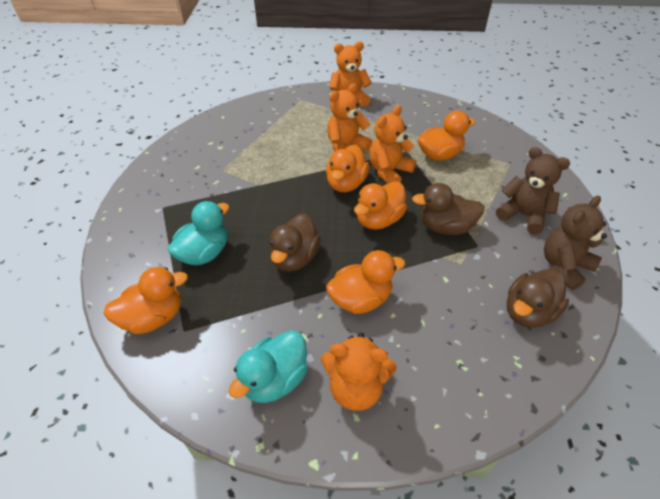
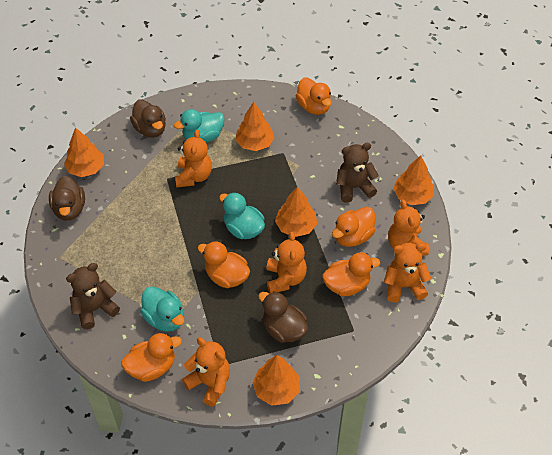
orange teddy bear: 4 -> 5
orange tree: 0 -> 5
turquoise duck: 2 -> 3

